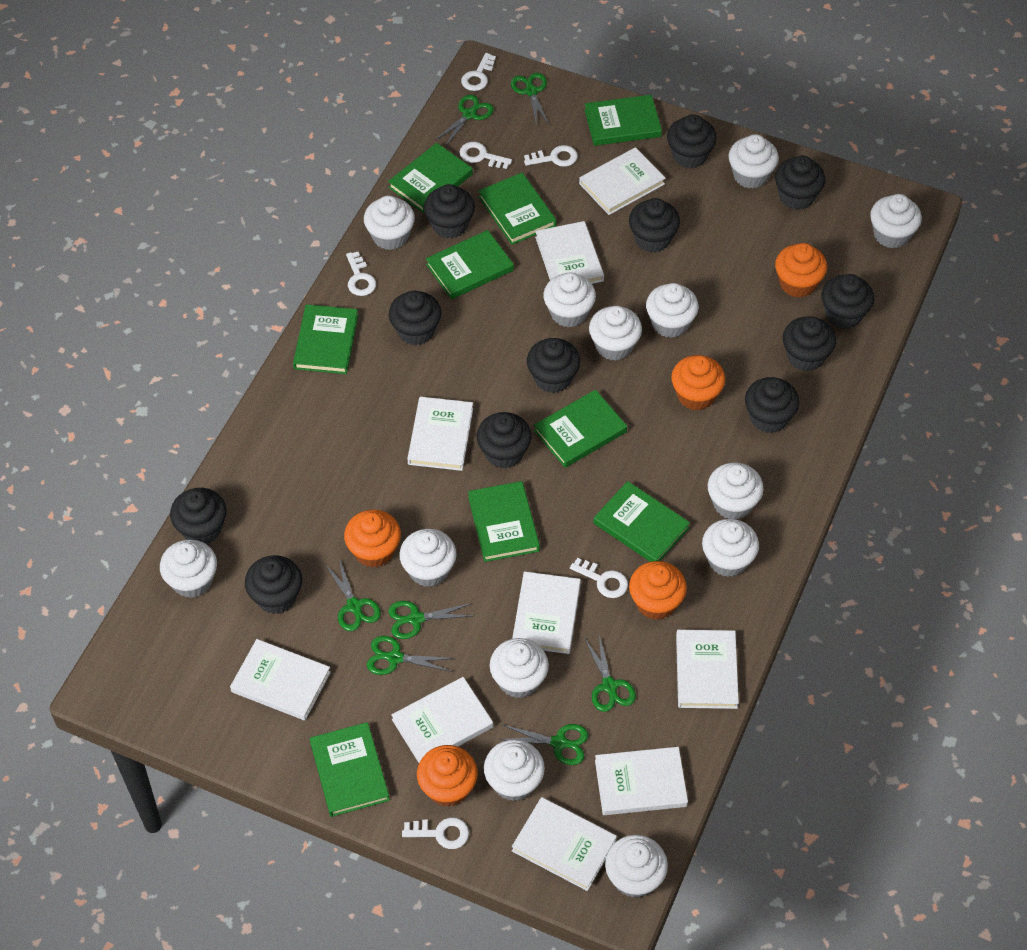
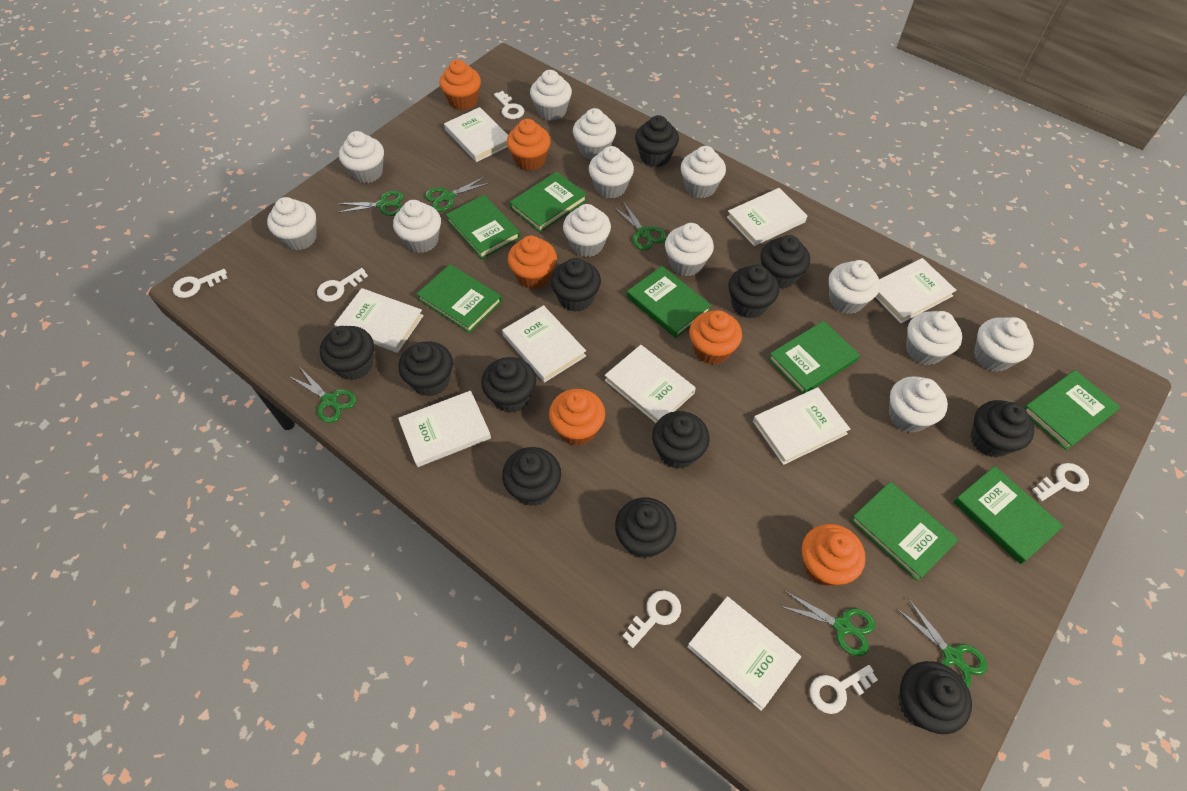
green book: 9 -> 8
green scissors: 7 -> 6
orange cupcake: 5 -> 6

